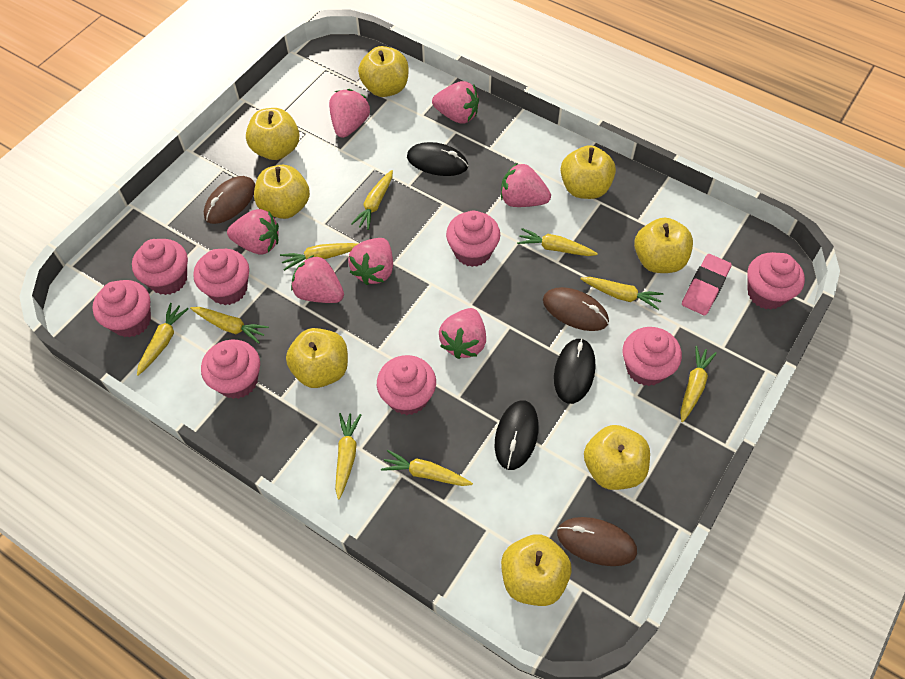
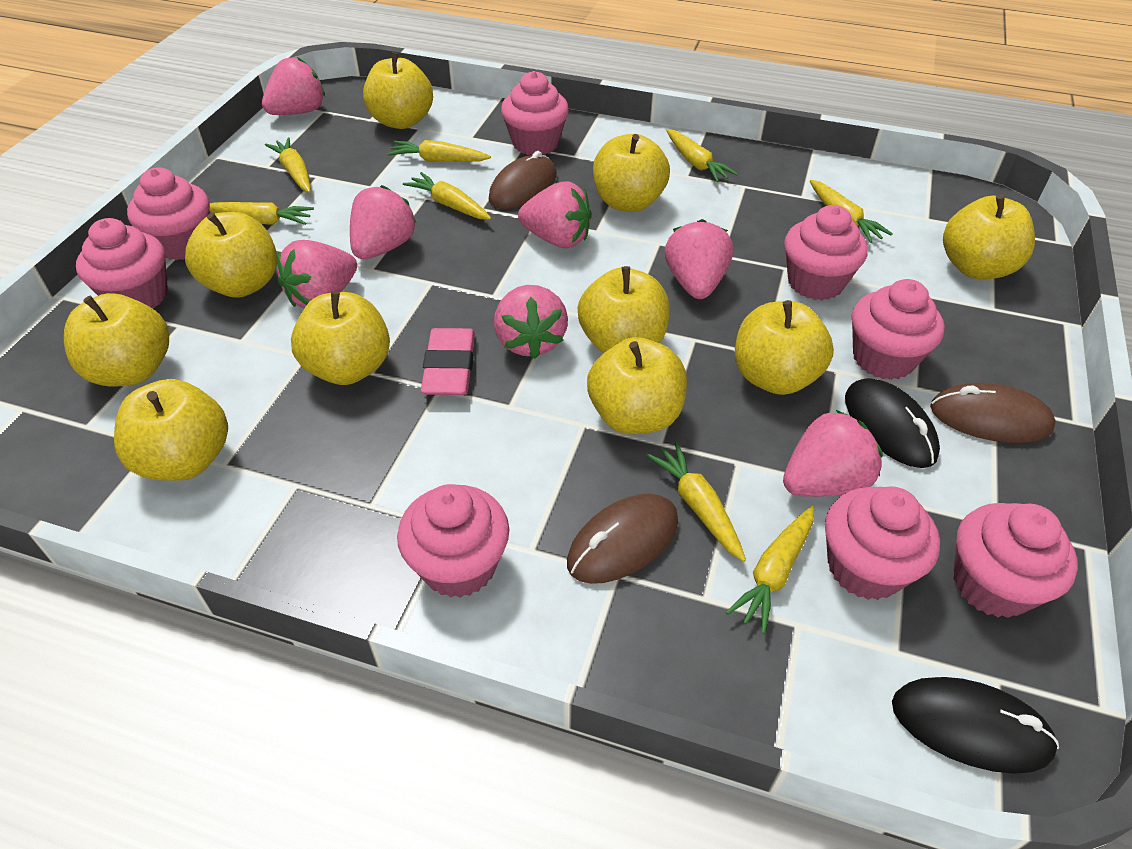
black mouse: 3 -> 2
yellow apple: 8 -> 10
yellow carrot: 9 -> 8

